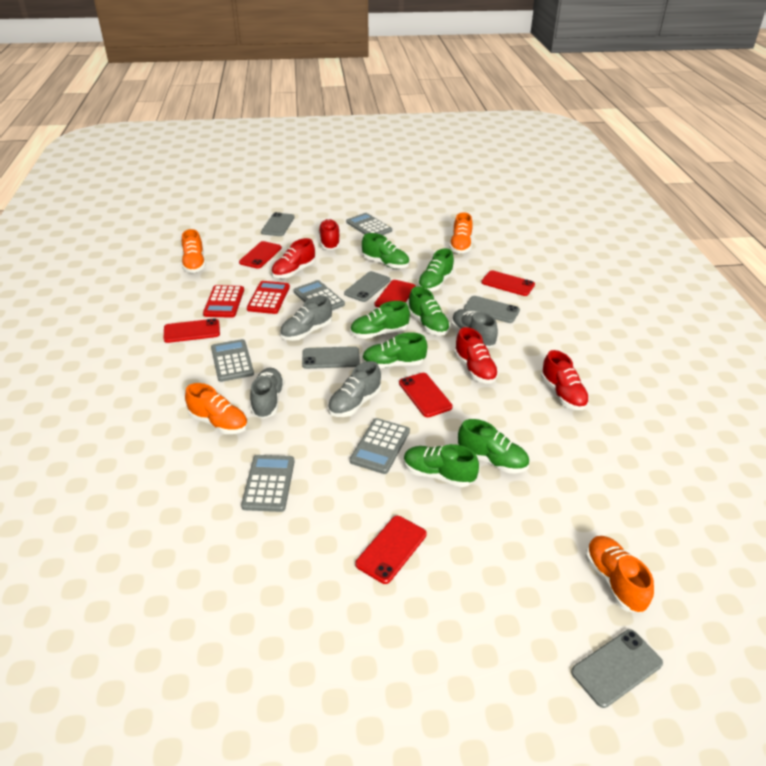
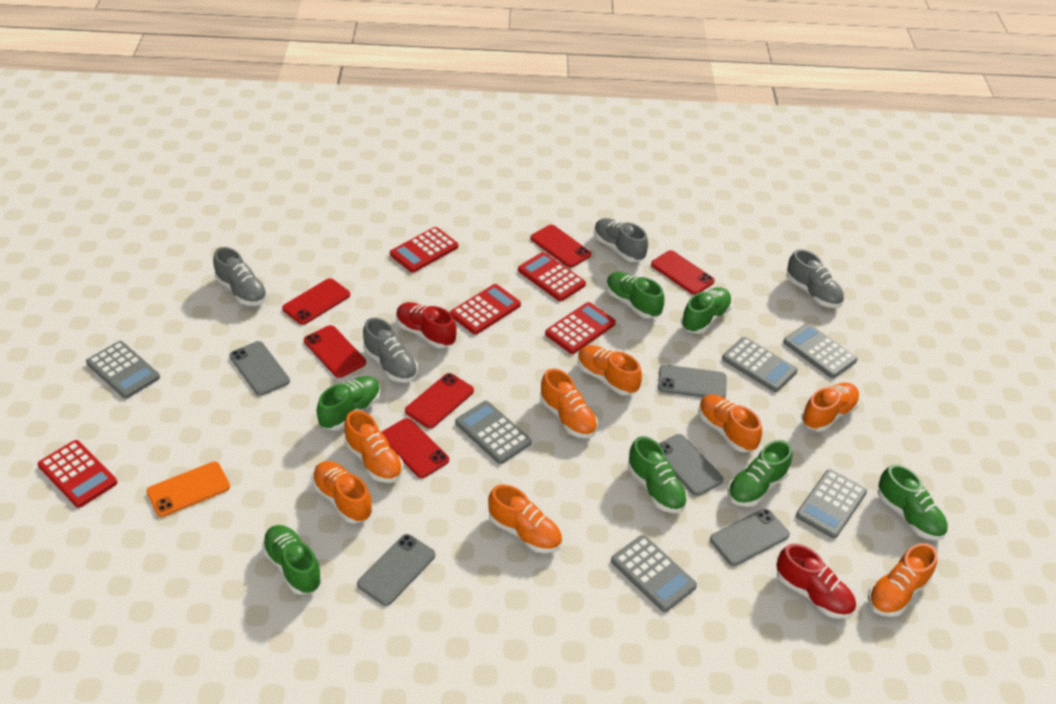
grey calculator: 5 -> 6
orange phone: 0 -> 1
orange shoe: 4 -> 8
red calculator: 2 -> 5
red shoe: 4 -> 2

